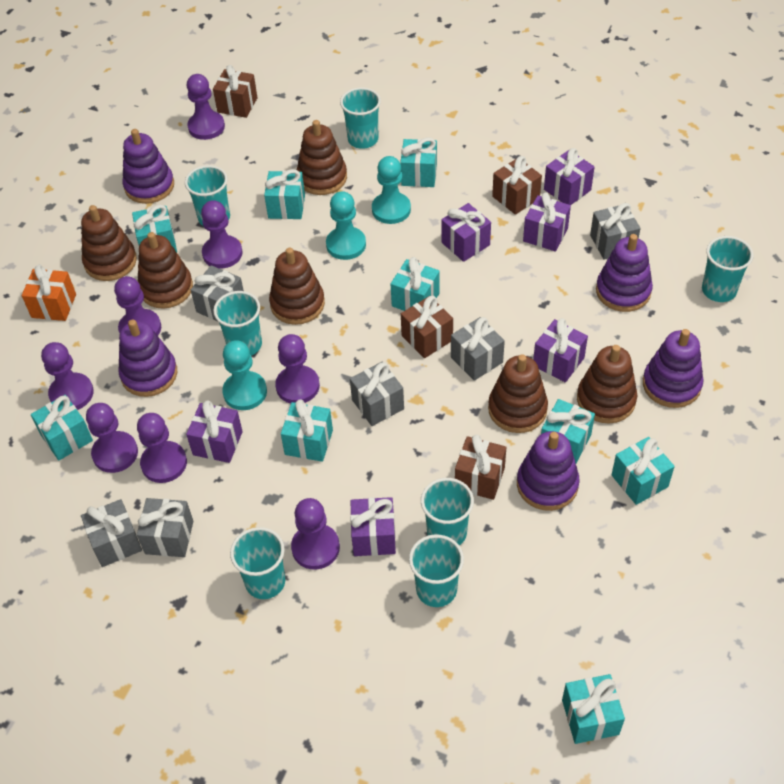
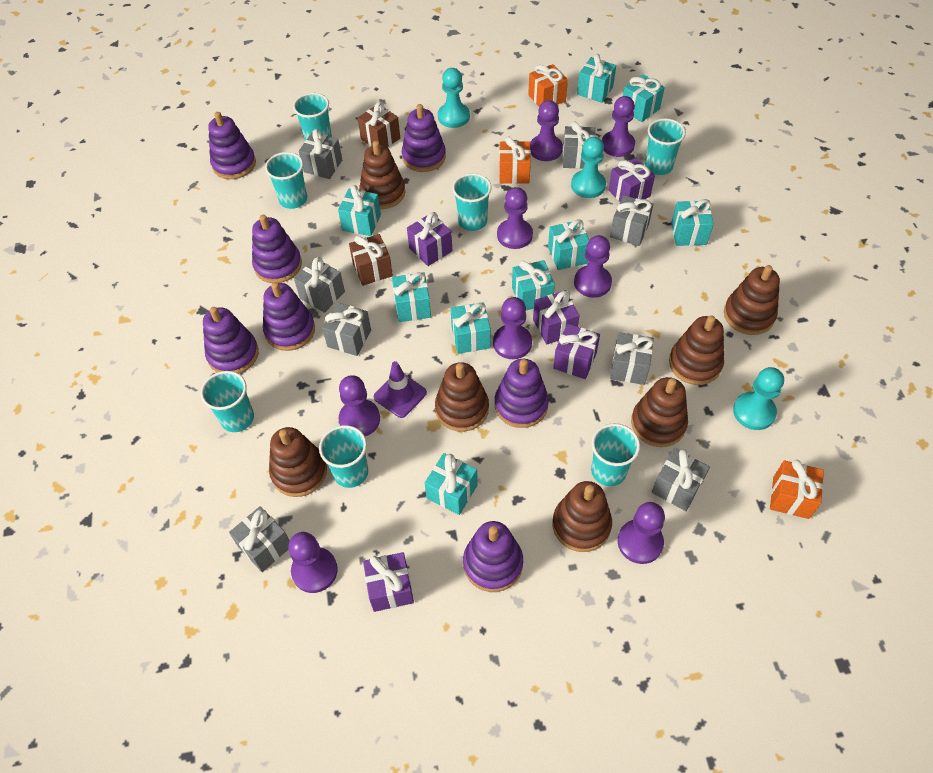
brown gift: 4 -> 2
brown stacking toy: 6 -> 7
grey gift: 6 -> 8
orange gift: 1 -> 3
purple gift: 6 -> 5
purple stacking toy: 5 -> 7
purple traffic cone: 0 -> 1

